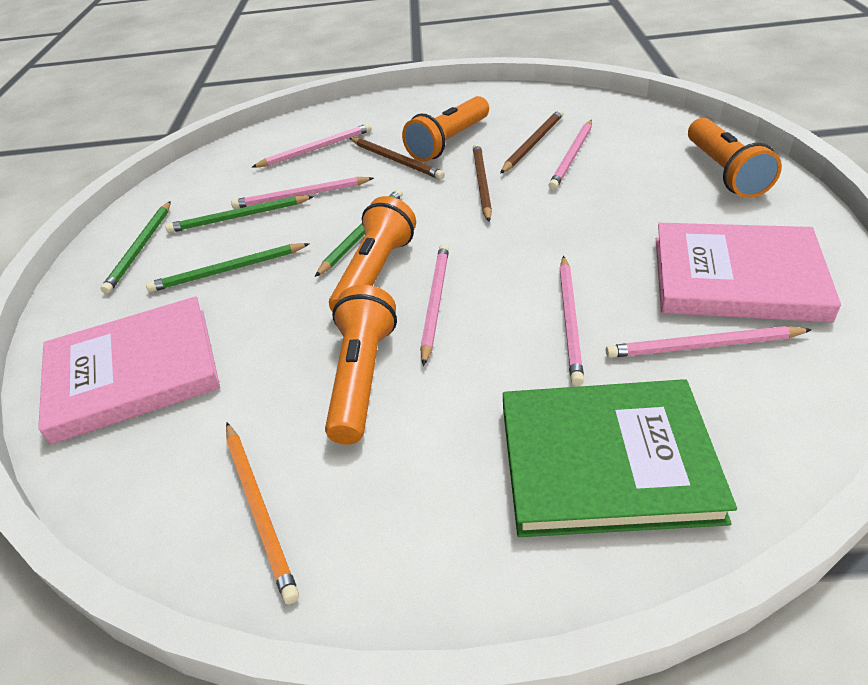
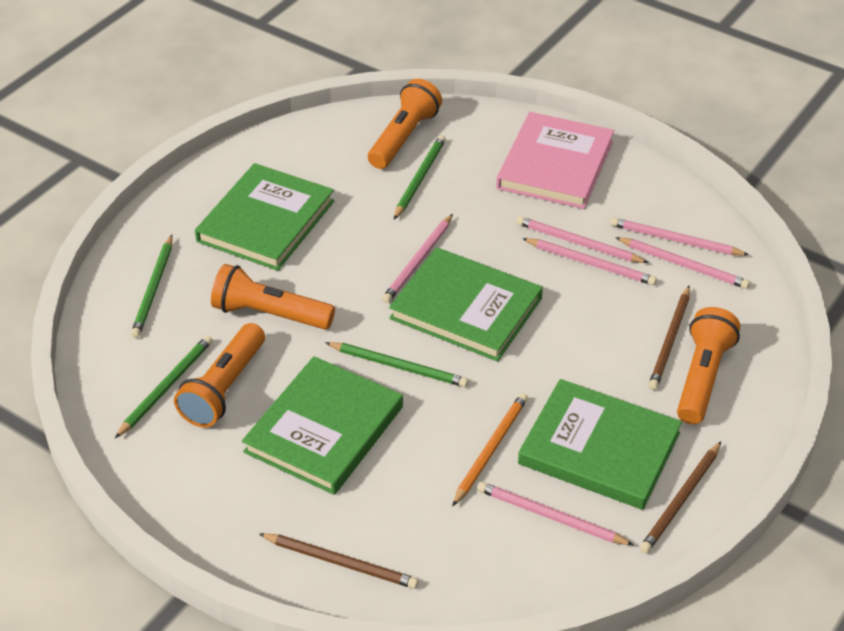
green book: 1 -> 4
pink book: 2 -> 1

